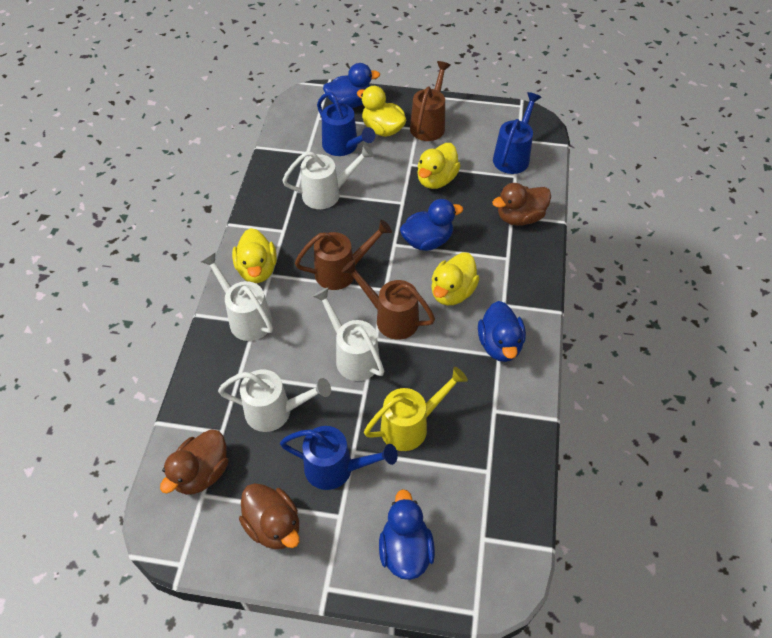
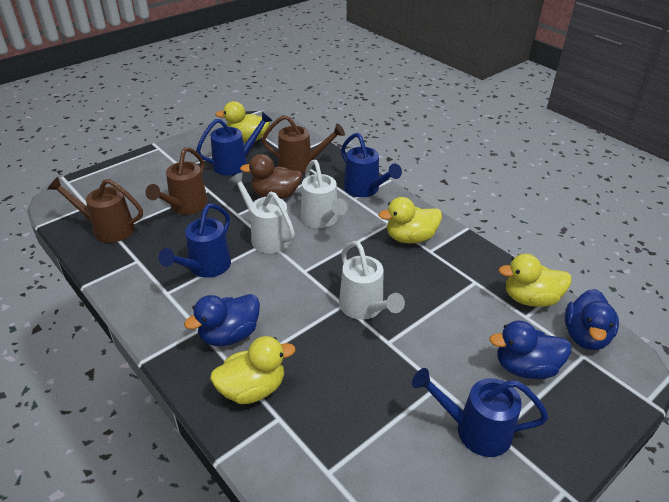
blue duck: 4 -> 3
blue watering can: 3 -> 4
brown duck: 3 -> 1
white watering can: 4 -> 3
yellow watering can: 1 -> 0

